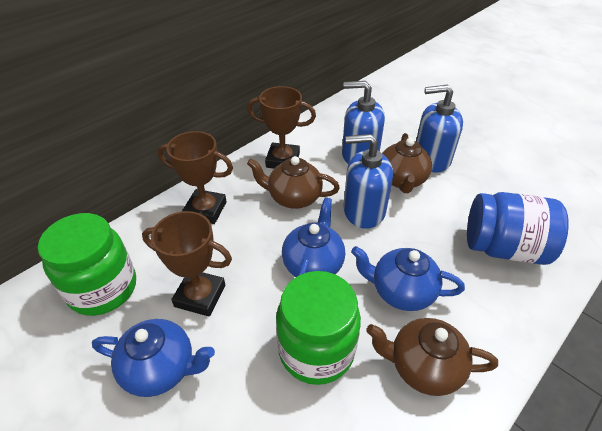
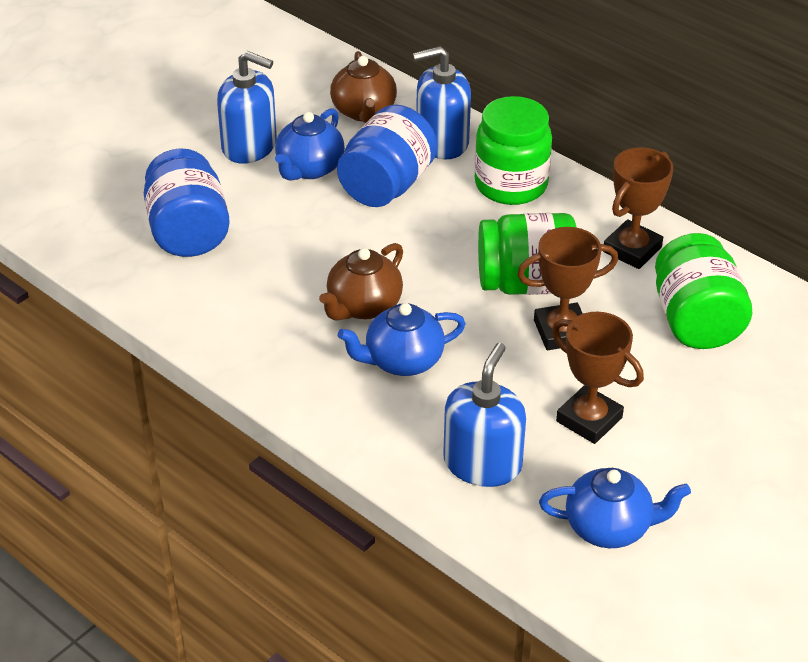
blue jar: 1 -> 2
brown teapot: 3 -> 2
green jar: 2 -> 3

